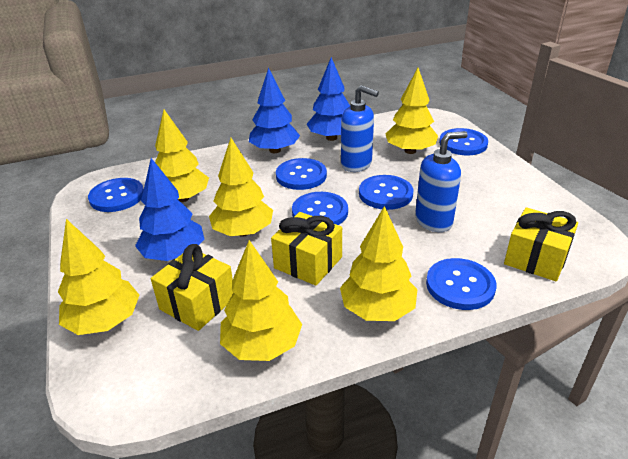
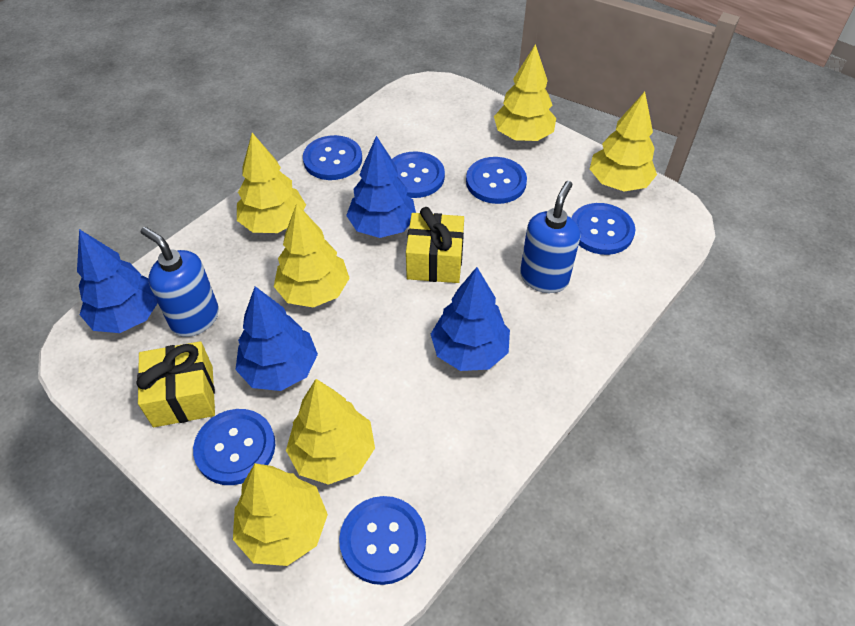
blue tree: 3 -> 4
yellow gift: 3 -> 2

